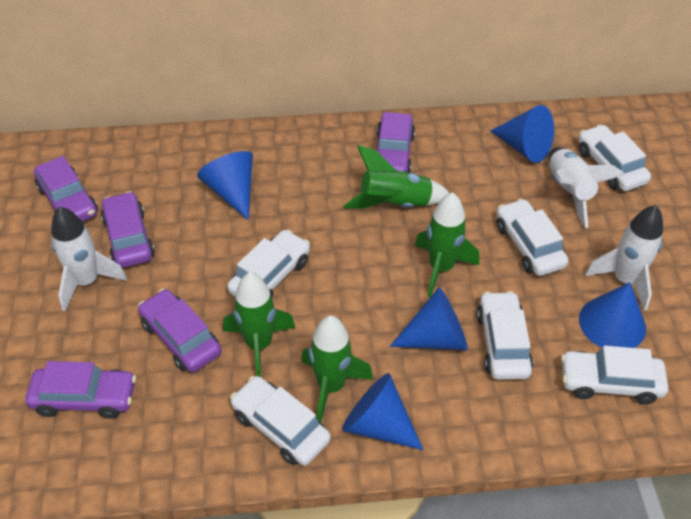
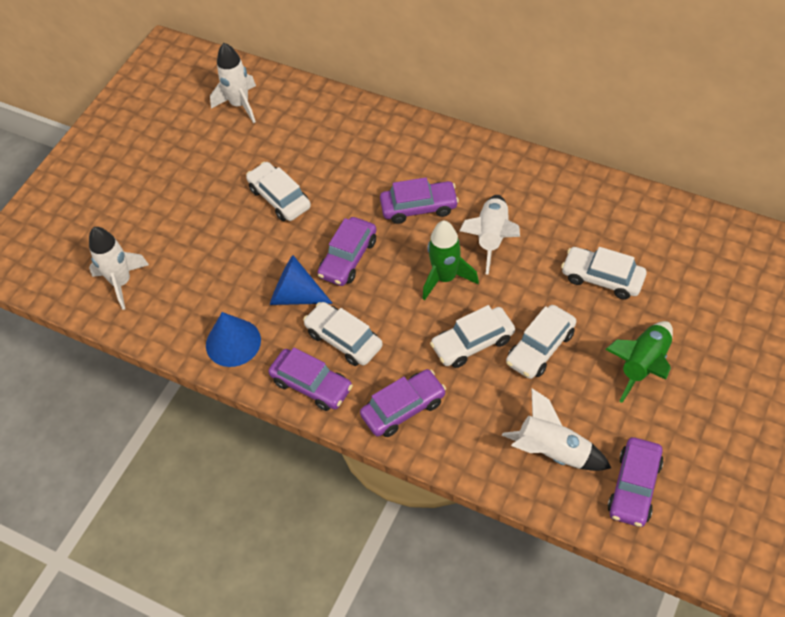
blue cone: 5 -> 2
green rocket: 4 -> 2
white car: 6 -> 5
white rocket: 3 -> 4

